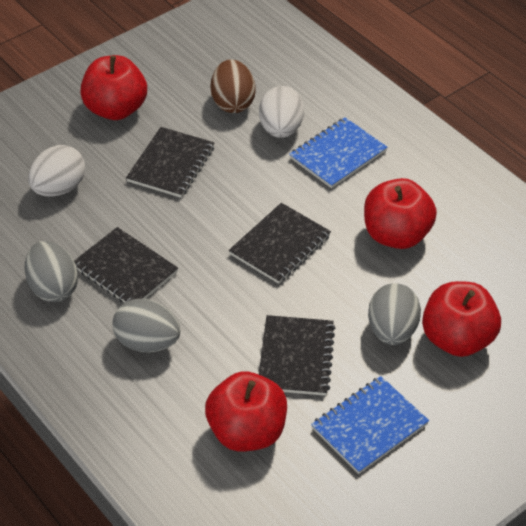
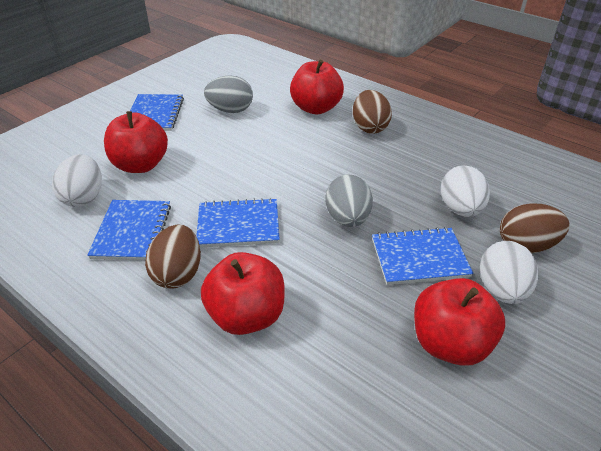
black notebook: 4 -> 0
blue notebook: 2 -> 4
brown egg: 1 -> 3
grey egg: 3 -> 2
white egg: 2 -> 3

